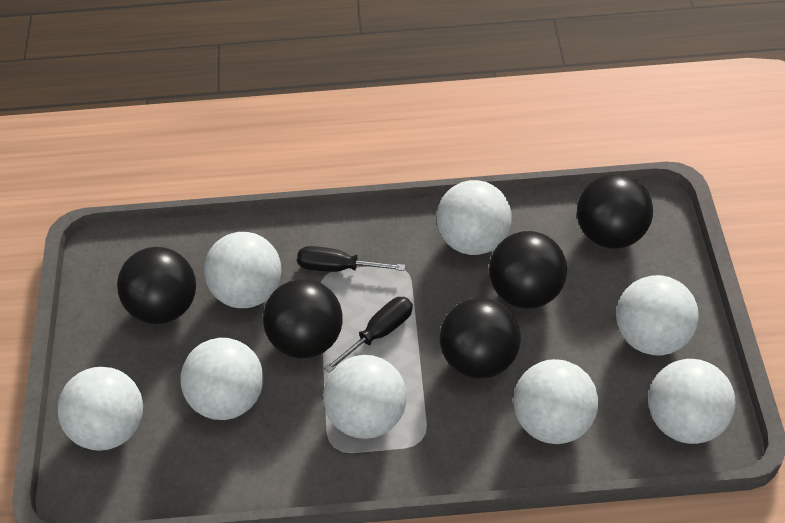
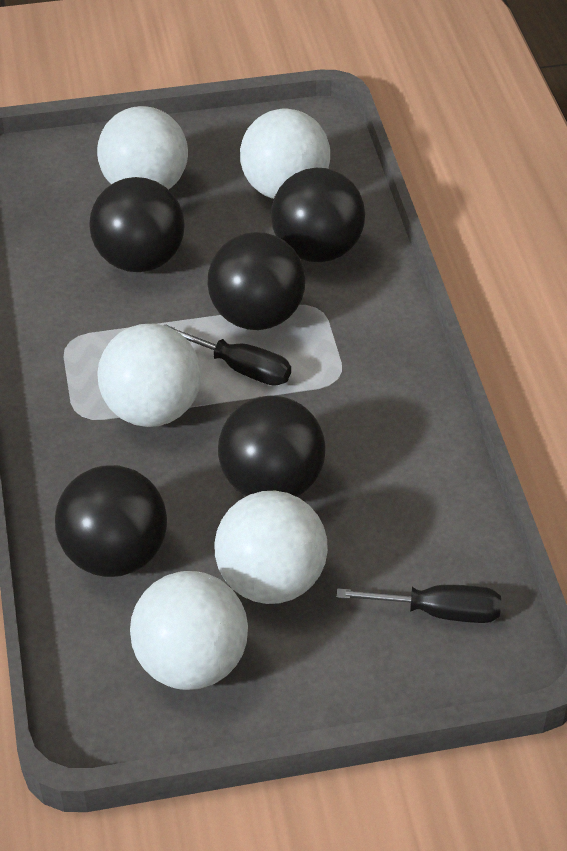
white ball: 8 -> 5

